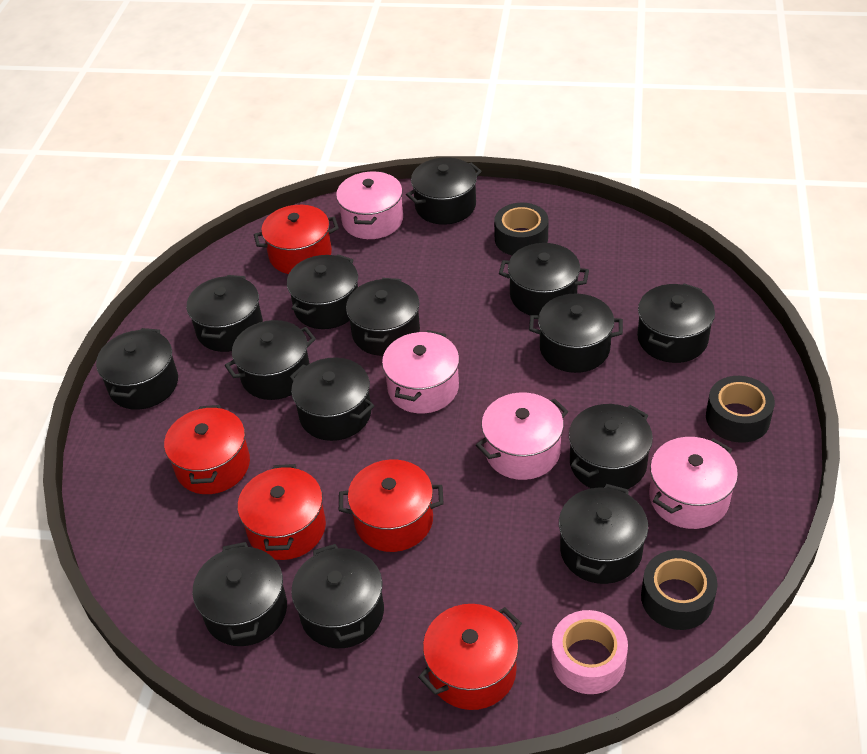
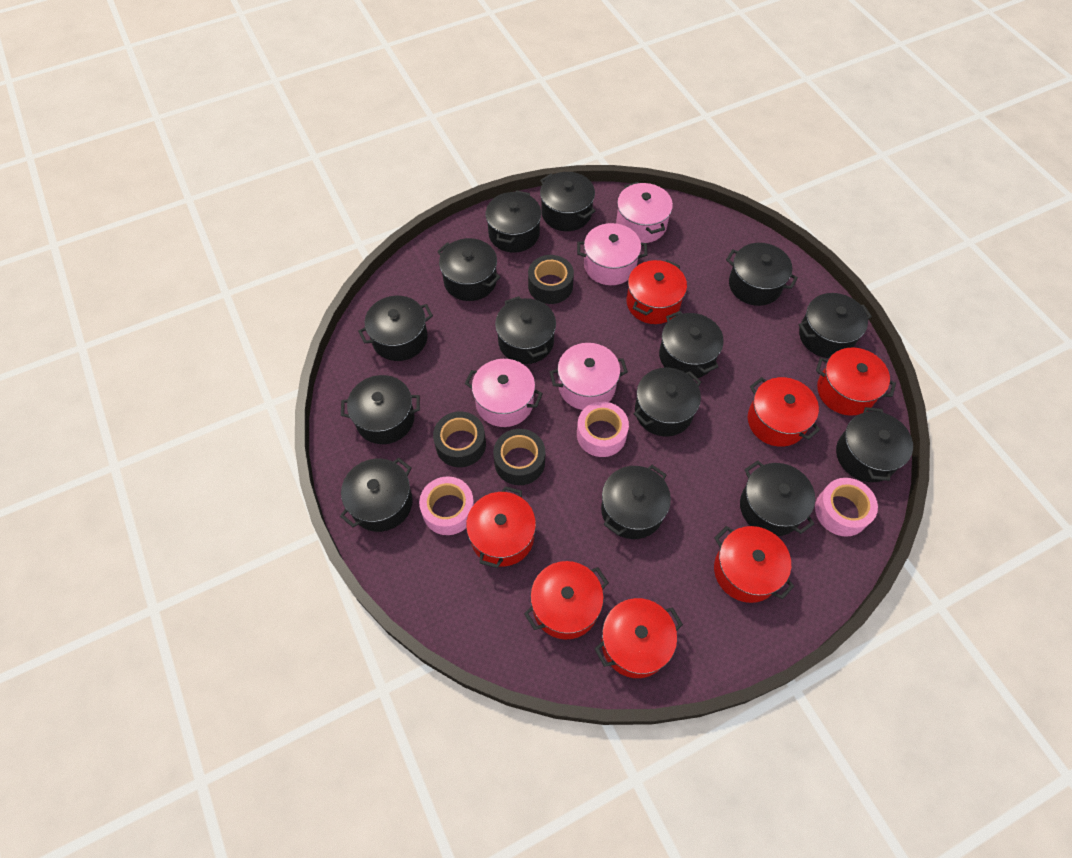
pink tape: 1 -> 3
red pot: 5 -> 7

